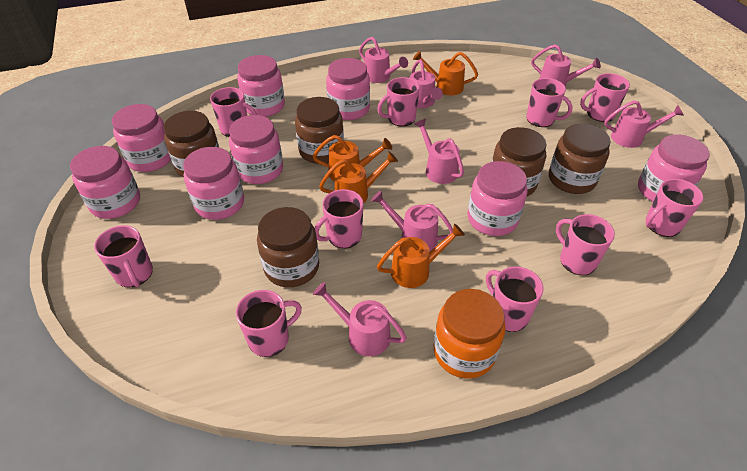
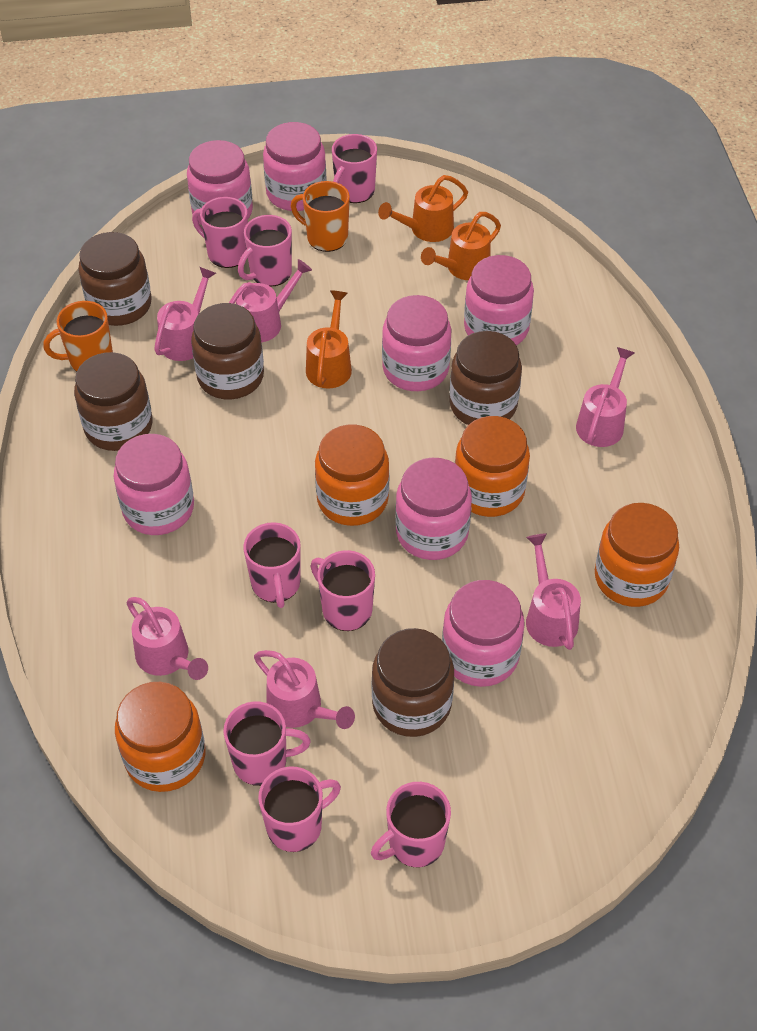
orange jar: 1 -> 4
orange mug: 0 -> 2
orange watering can: 4 -> 3
pink jar: 8 -> 7
pink mug: 10 -> 8
pink watering can: 7 -> 6

